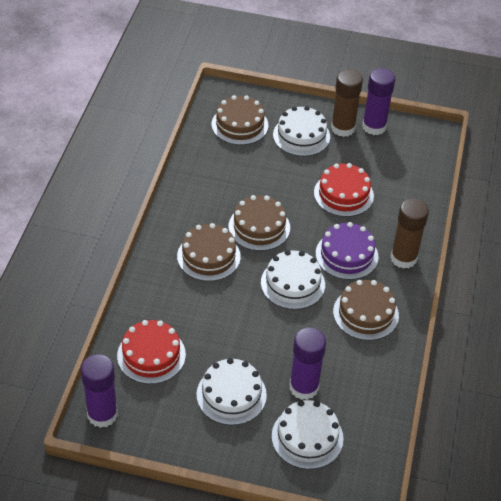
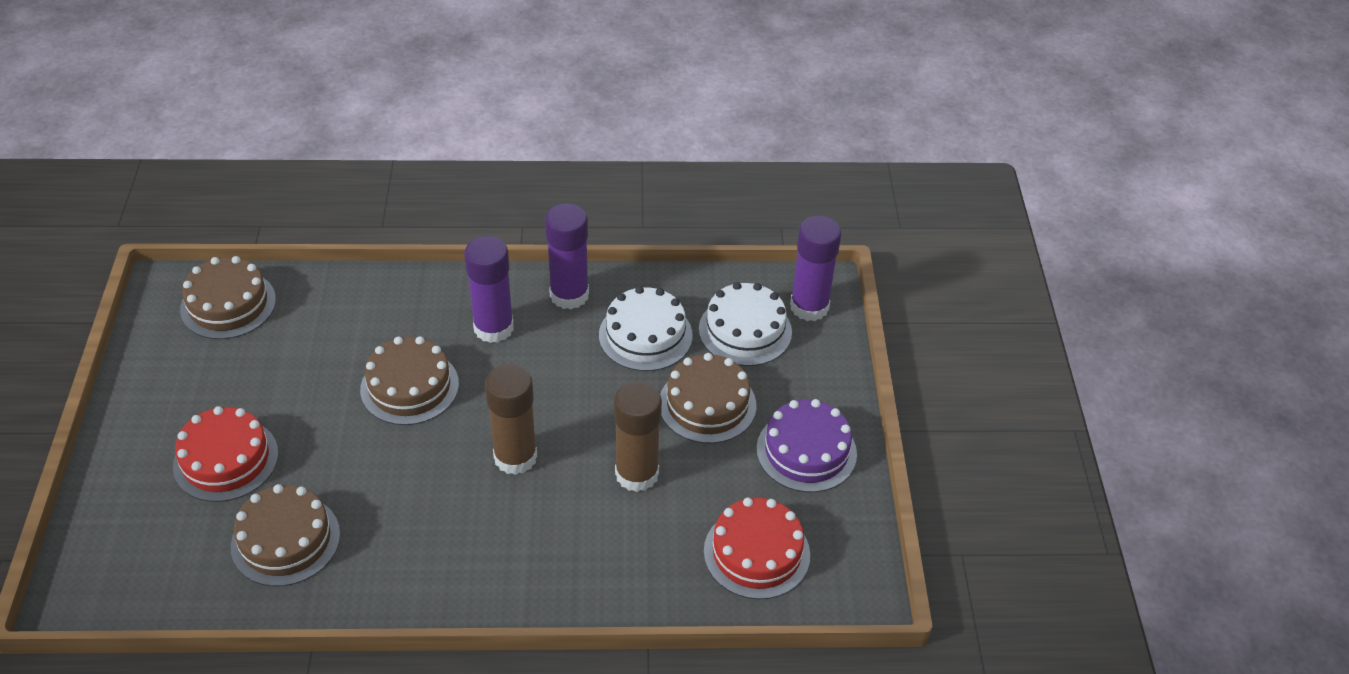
white cake: 4 -> 2

